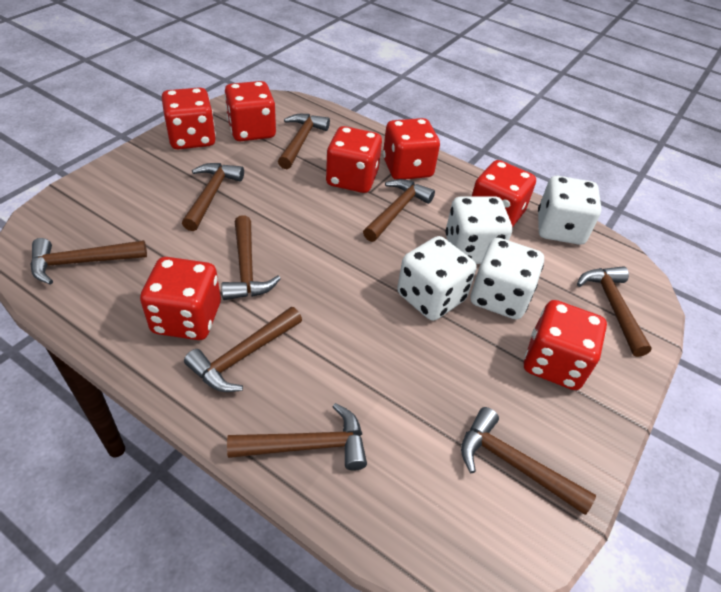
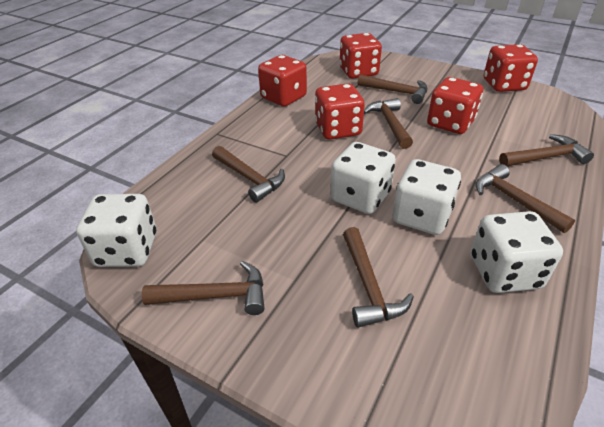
brown hammer: 9 -> 7
red dice: 7 -> 5

